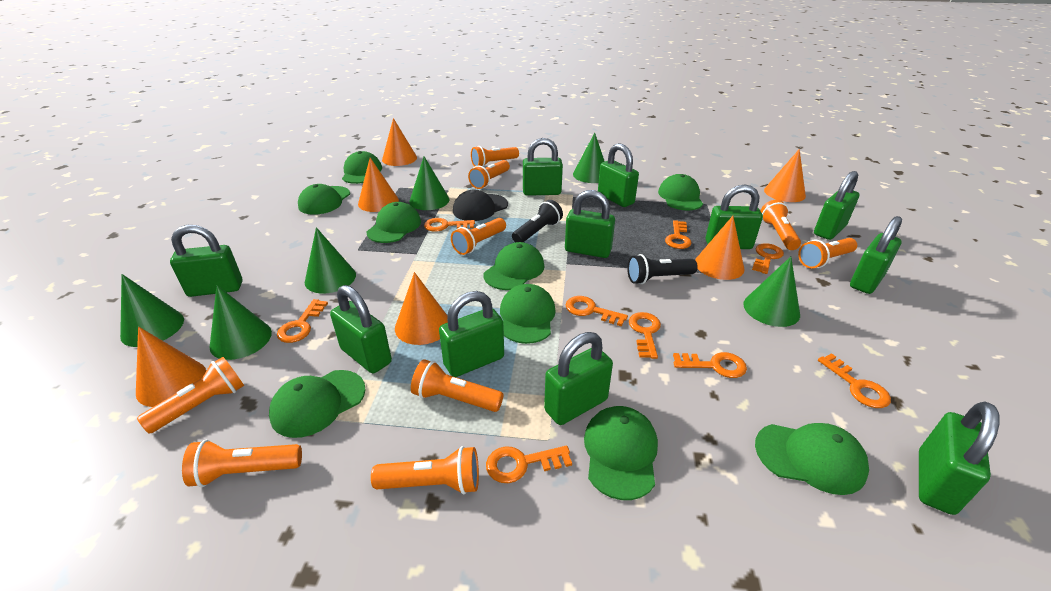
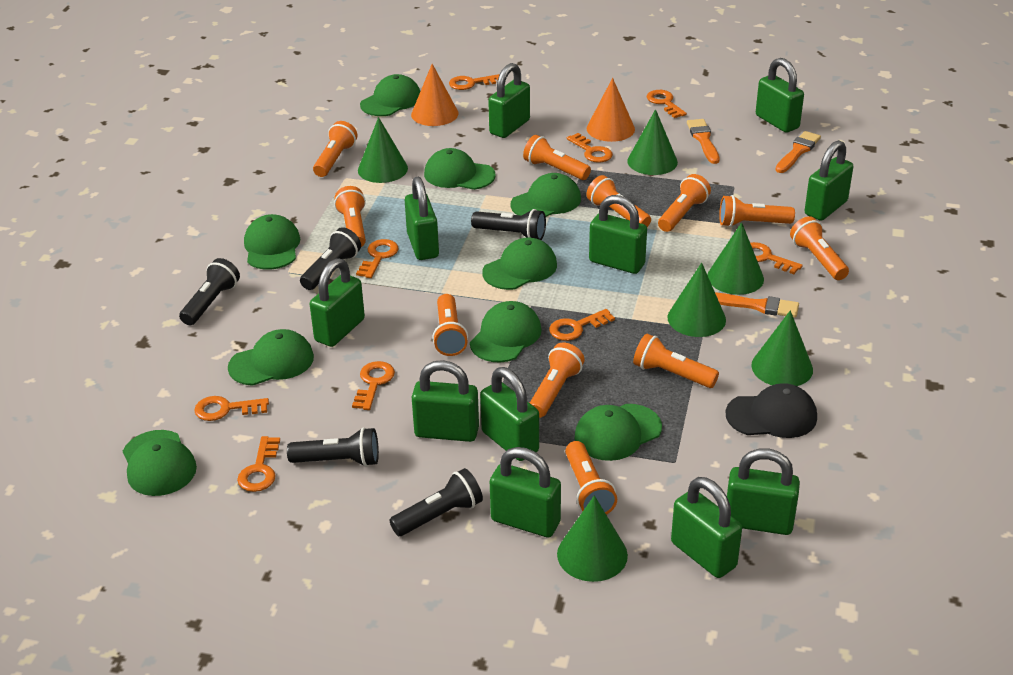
black flashlight: 2 -> 5
orange brush: 0 -> 3
orange cone: 6 -> 2
orange flashlight: 9 -> 11

